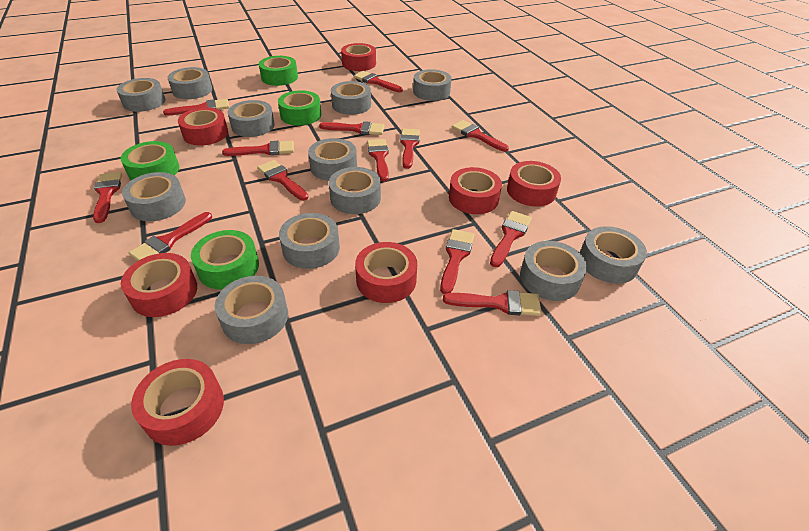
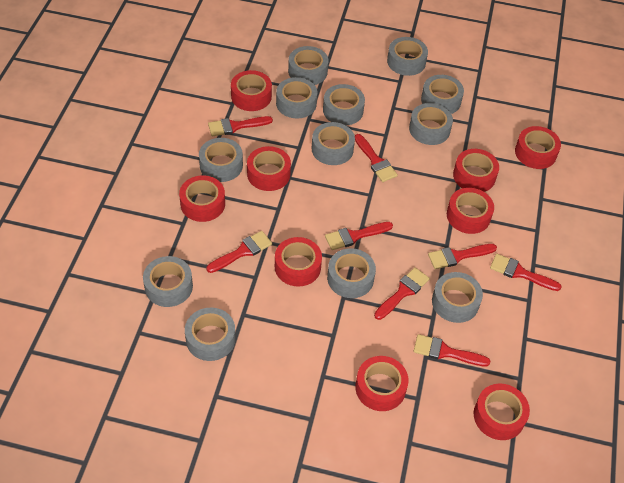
green tape: 4 -> 0
red brush: 13 -> 8
red tape: 7 -> 9

